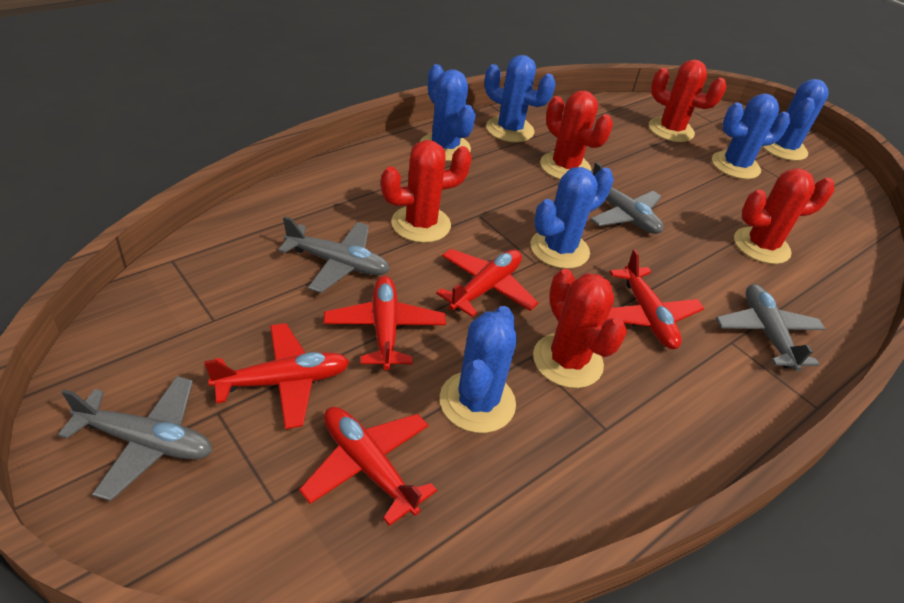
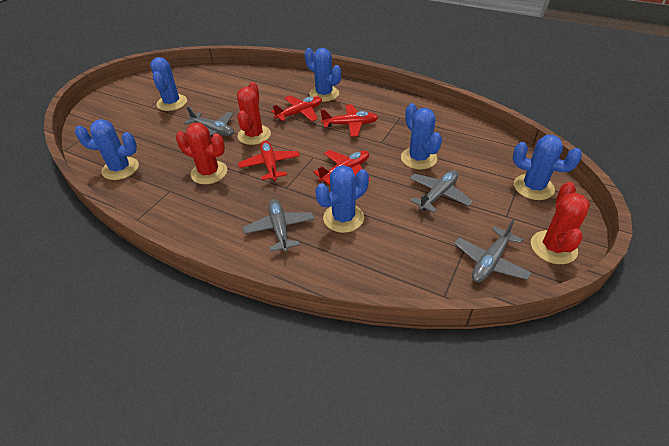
red cactus: 5 -> 3
red plane: 5 -> 4

